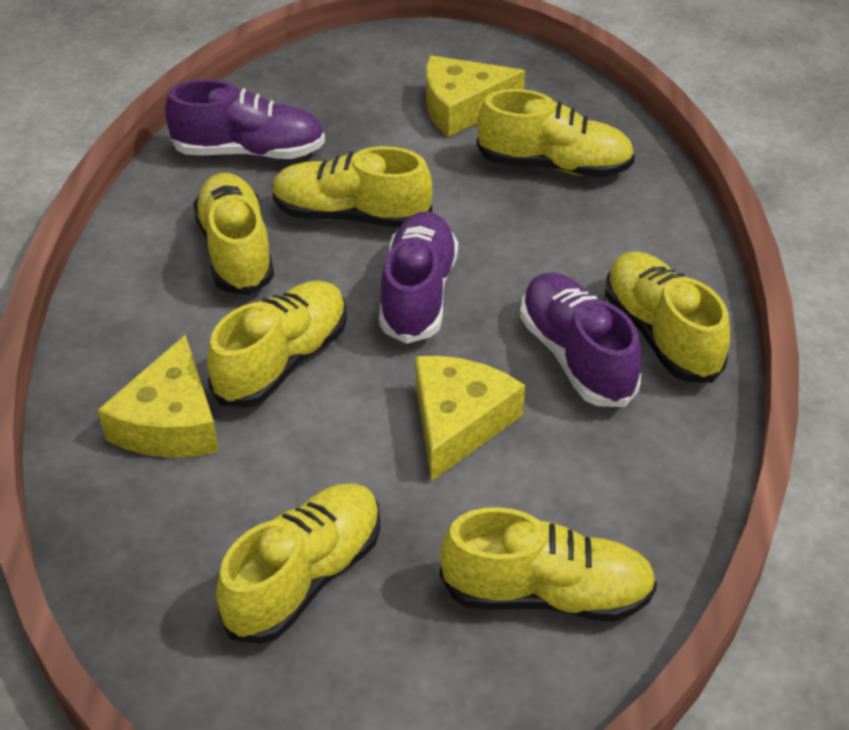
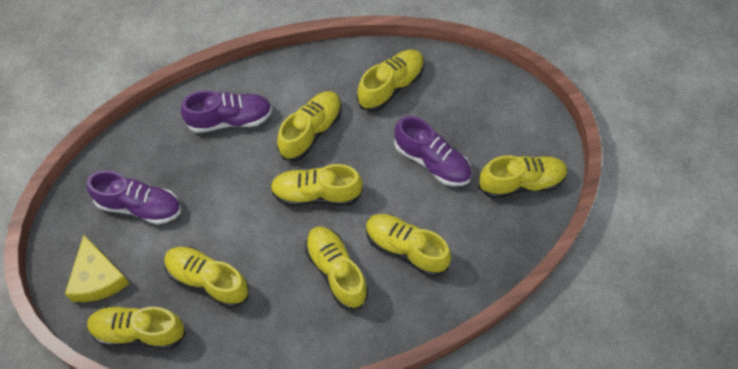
yellow cheese: 3 -> 1
yellow shoe: 7 -> 8

